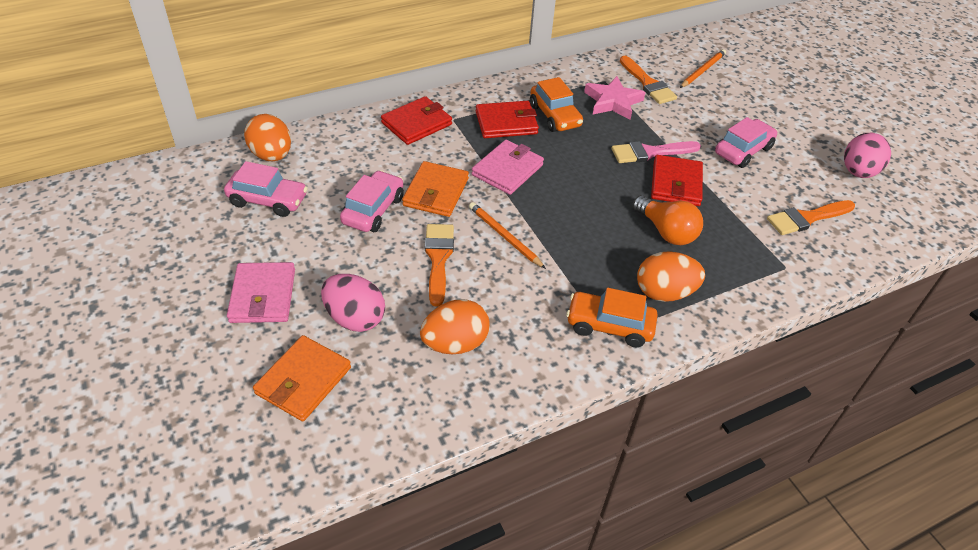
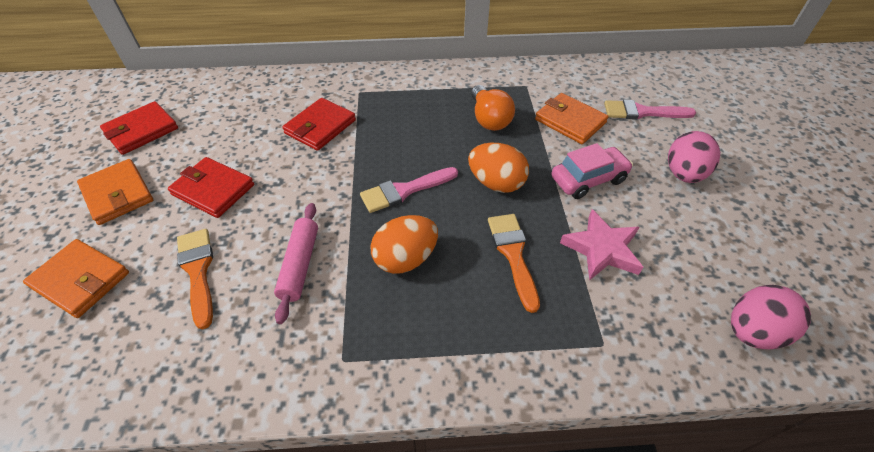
orange brush: 3 -> 2
orange car: 2 -> 0
orange egg: 3 -> 2
orange pencil: 2 -> 0
orange wallet: 2 -> 3
pink brush: 1 -> 2
pink car: 3 -> 1
pink rolling pin: 0 -> 1
pink wallet: 2 -> 0

